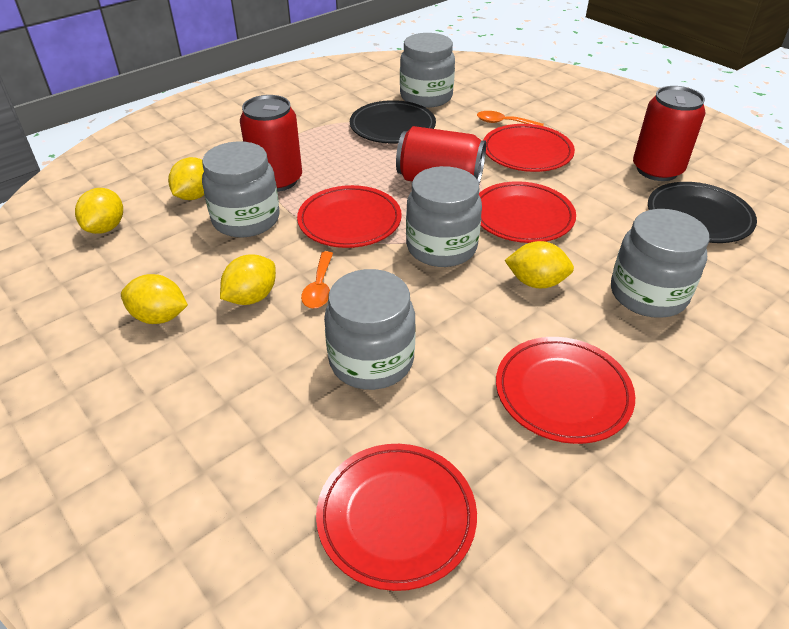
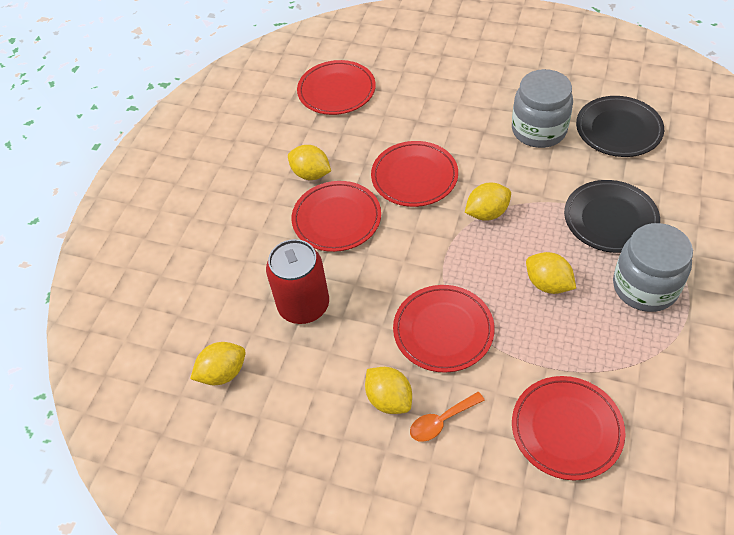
grey jar: 5 -> 2
orange spoon: 2 -> 1
red can: 3 -> 1

